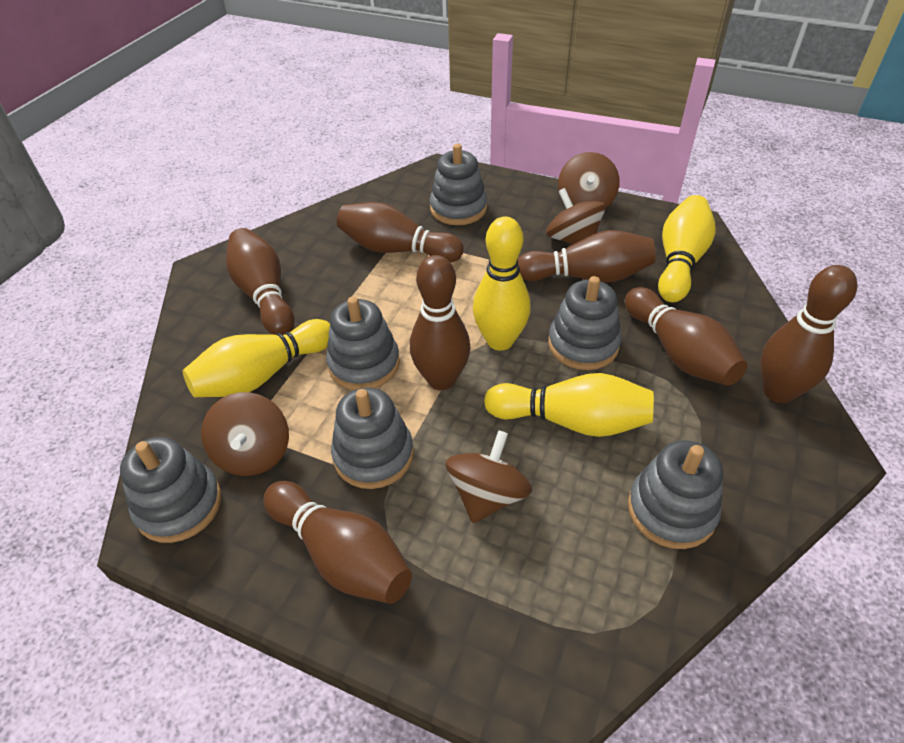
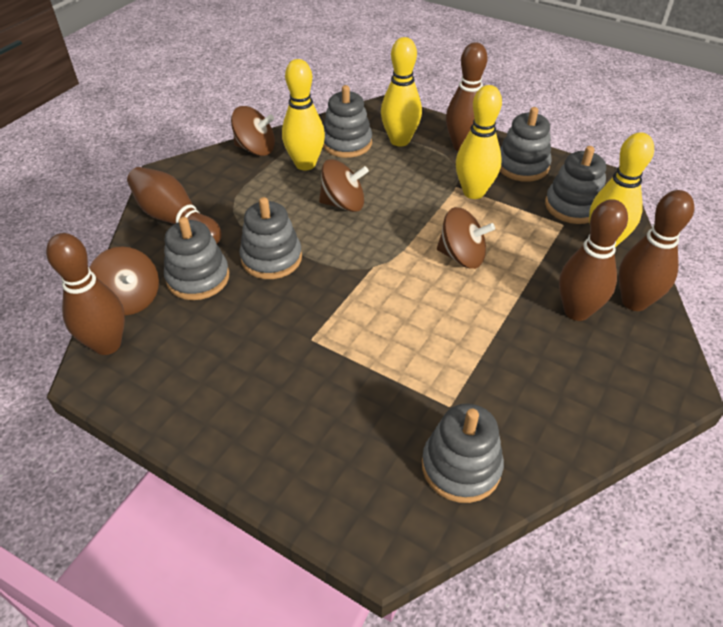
brown bowling pin: 7 -> 5

